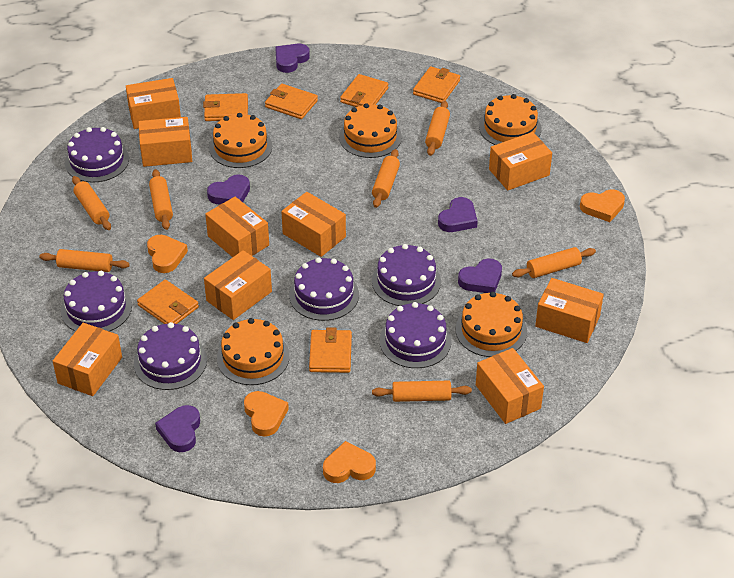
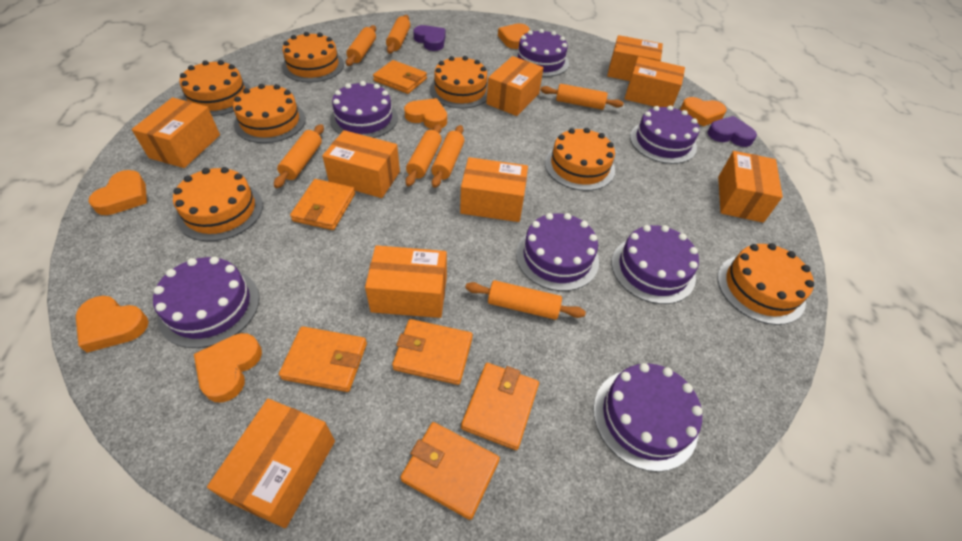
orange cake: 5 -> 7
orange heart: 4 -> 6
purple cake: 6 -> 7
purple heart: 5 -> 2

